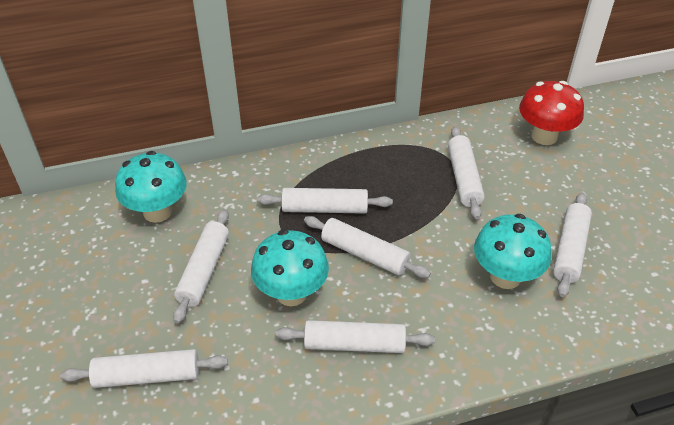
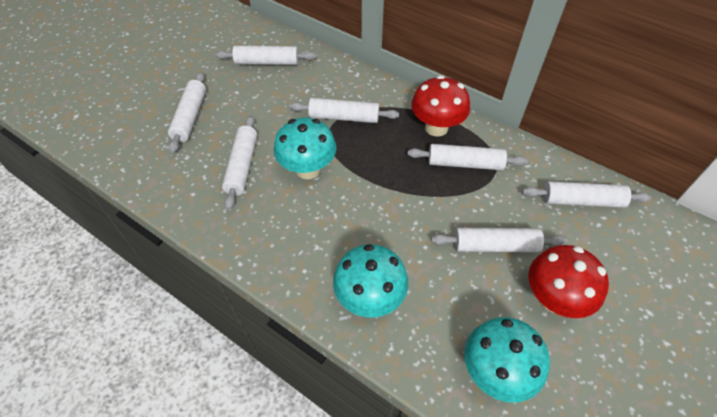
red mushroom: 1 -> 2

